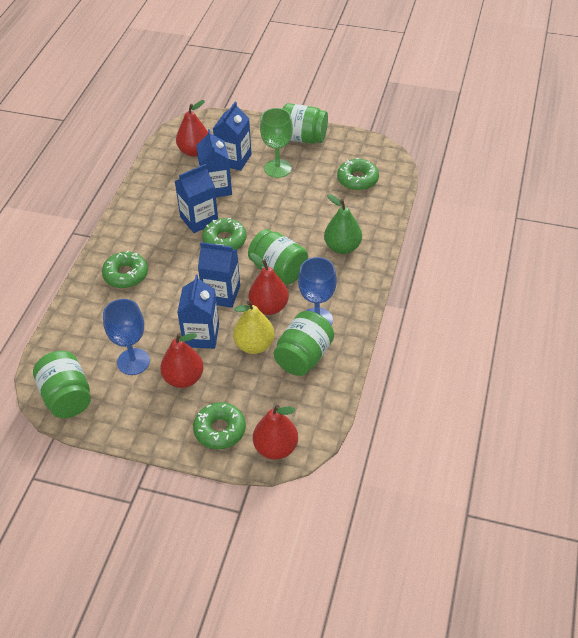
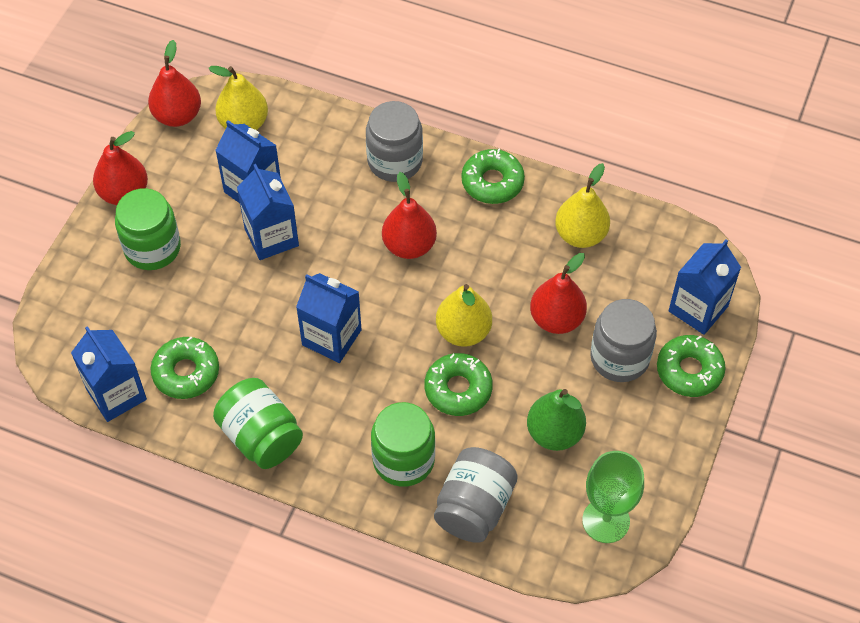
blue goblet: 2 -> 0
green jar: 4 -> 3
grey jar: 0 -> 3
yellow pear: 1 -> 3

